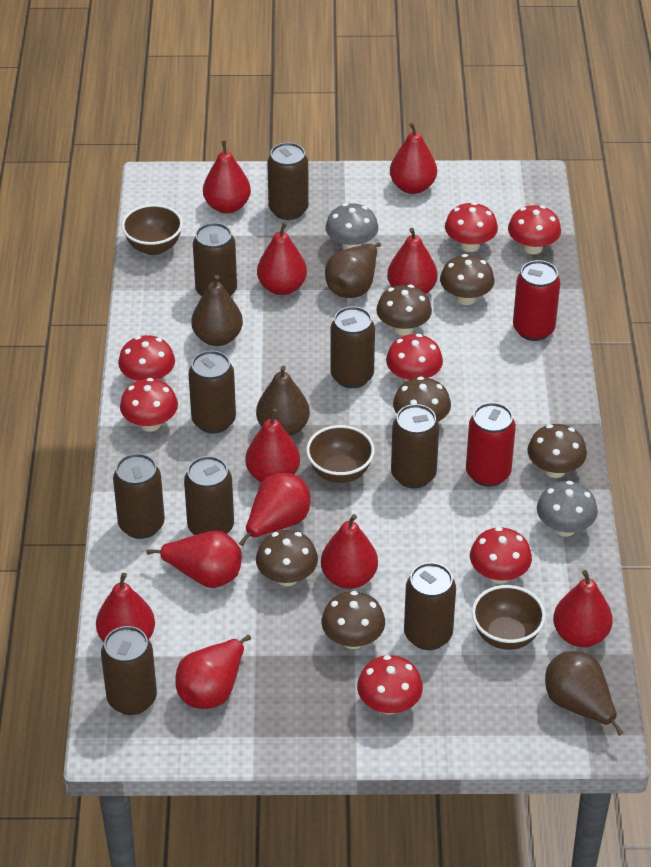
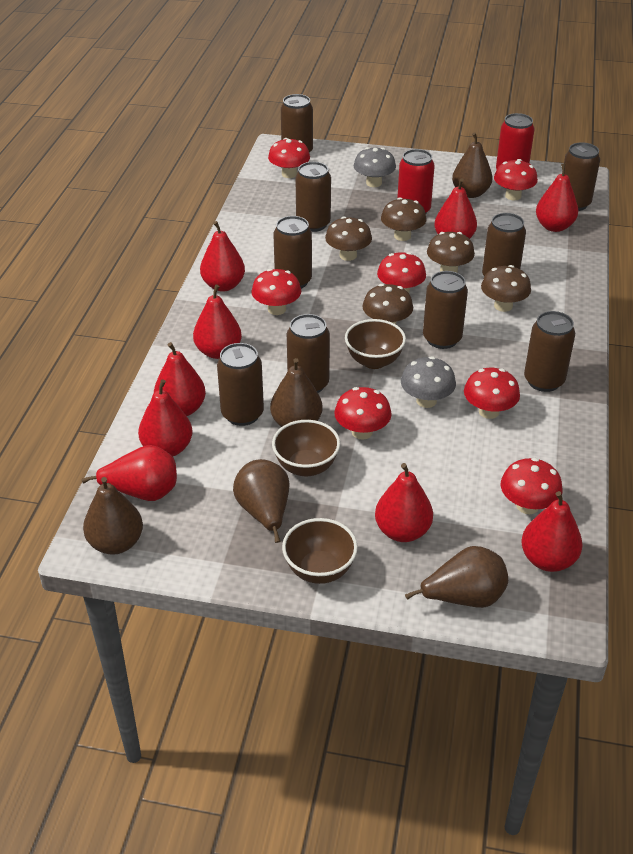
brown mushroom: 6 -> 5
brown pear: 4 -> 5
red pear: 11 -> 9

